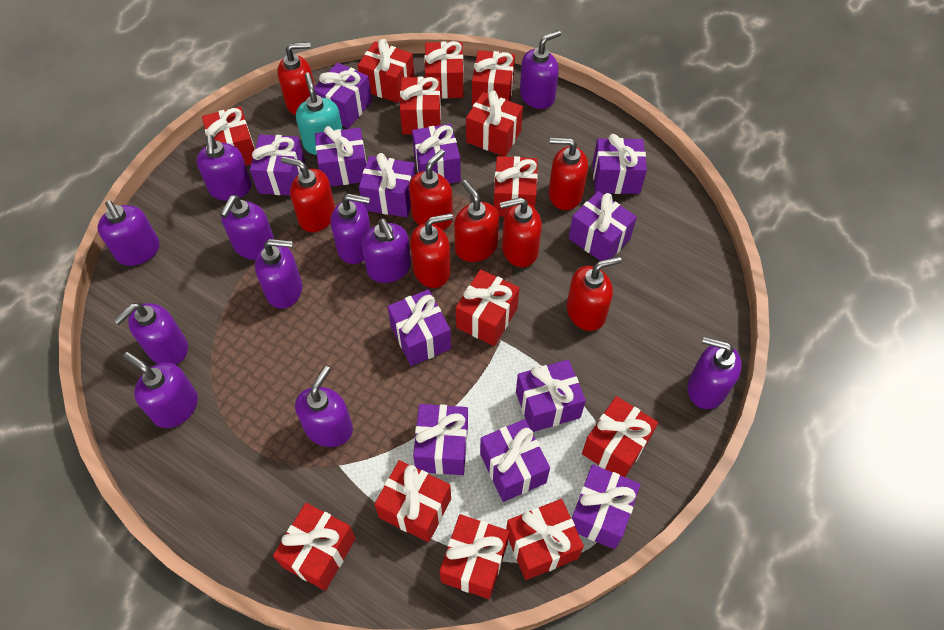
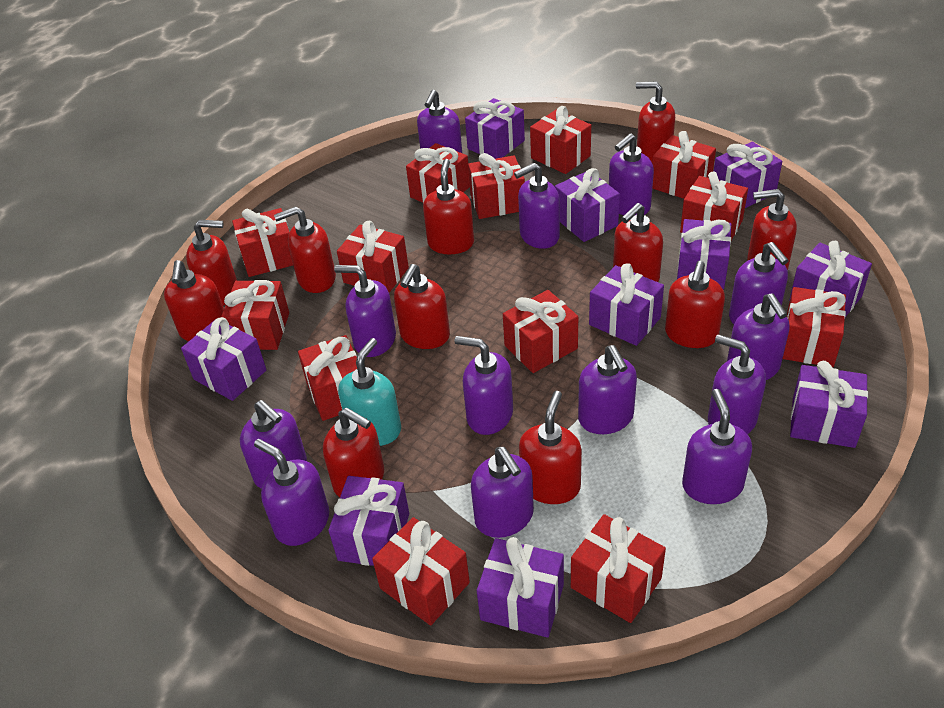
purple gift: 12 -> 10
purple soap dispenser: 11 -> 13
red soap dispenser: 8 -> 11

